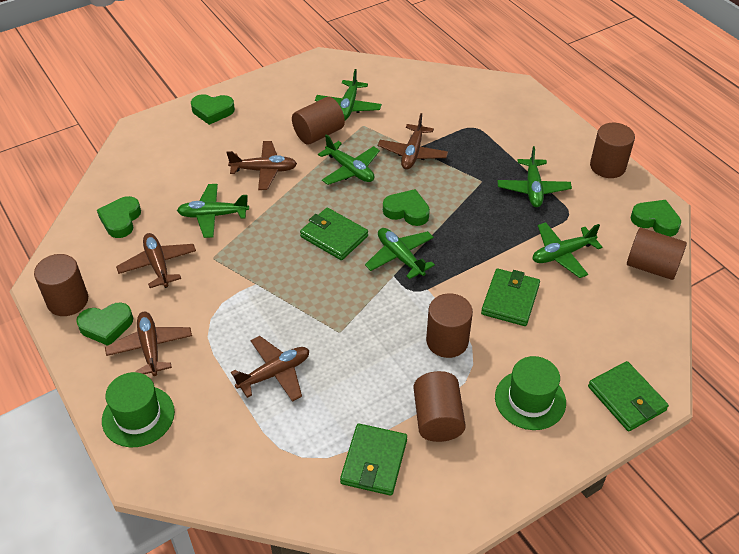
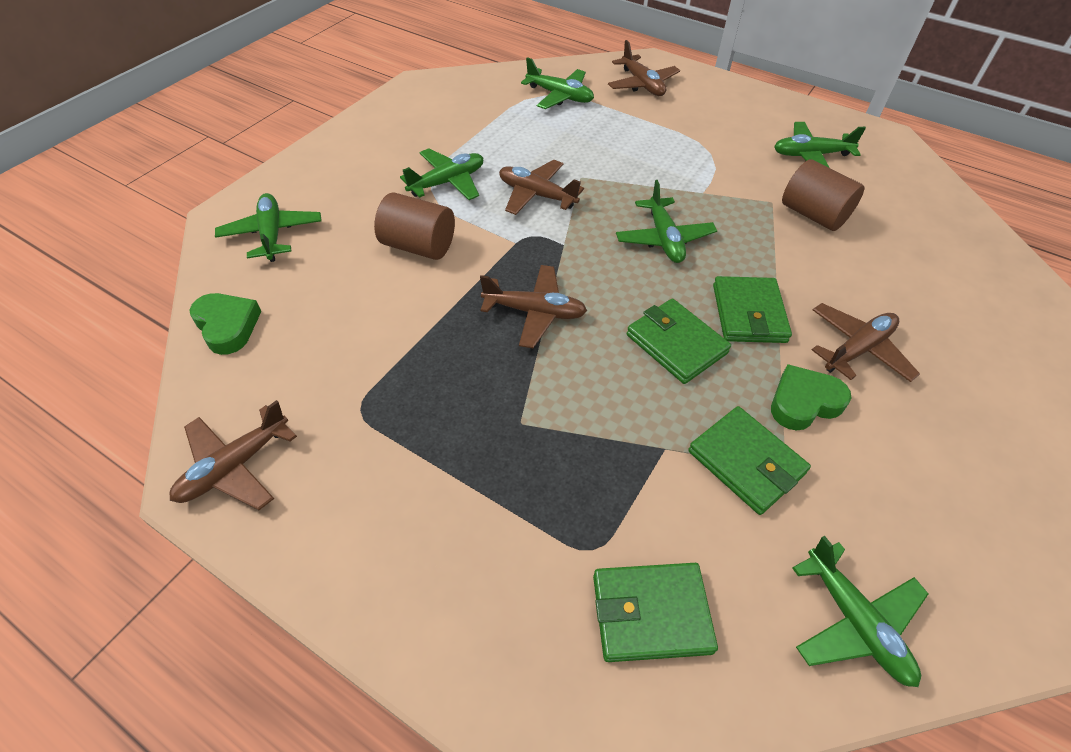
brown cylinder: 6 -> 2
green hat: 2 -> 0
green heart: 5 -> 2

